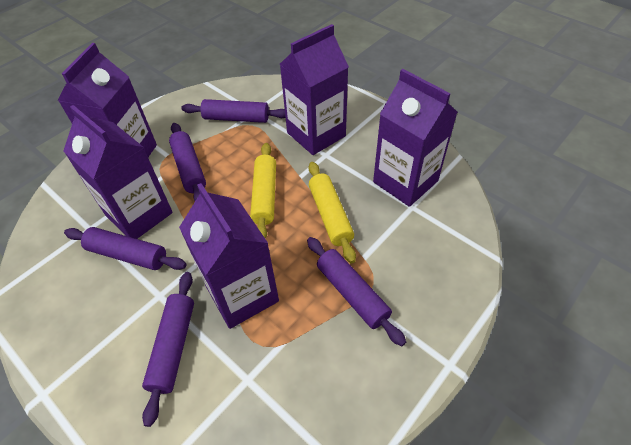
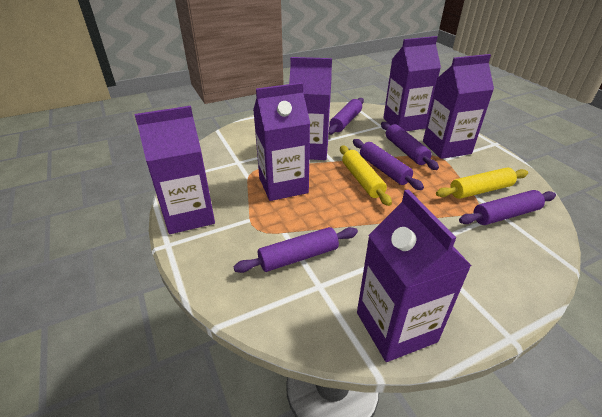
purple carton: 5 -> 6

